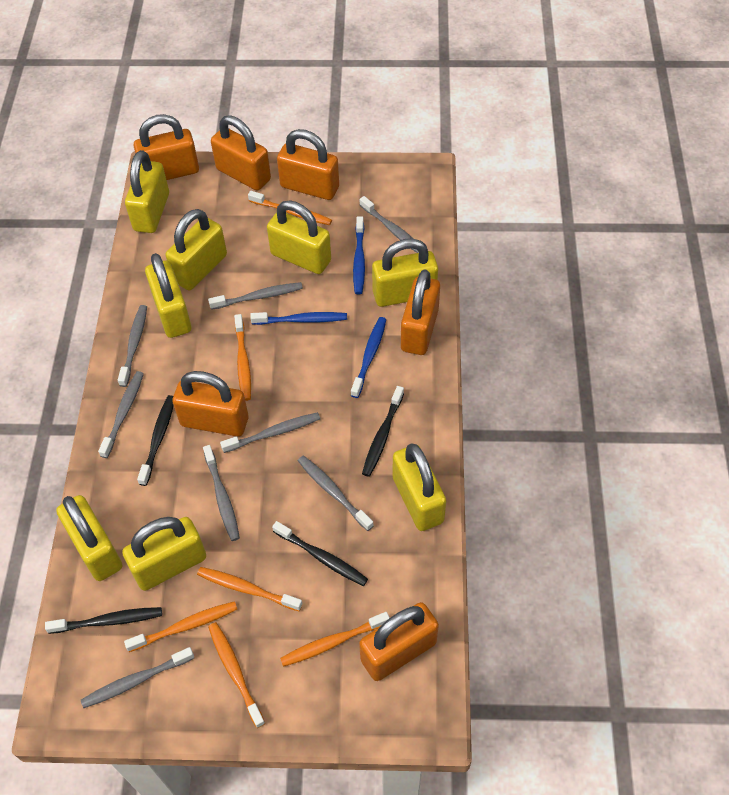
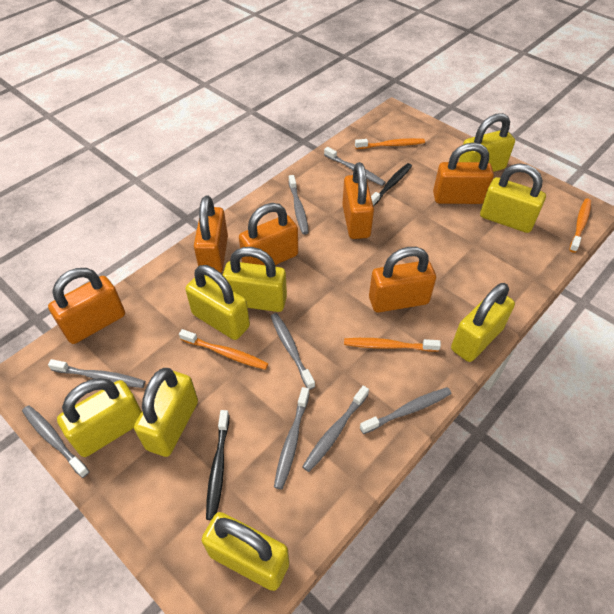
black toothbrush: 4 -> 2
blue toothbrush: 3 -> 0
orange toothbrush: 6 -> 4

